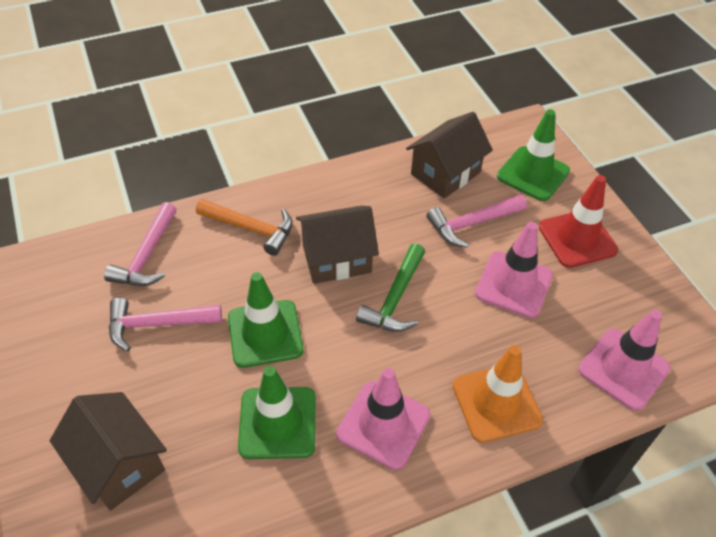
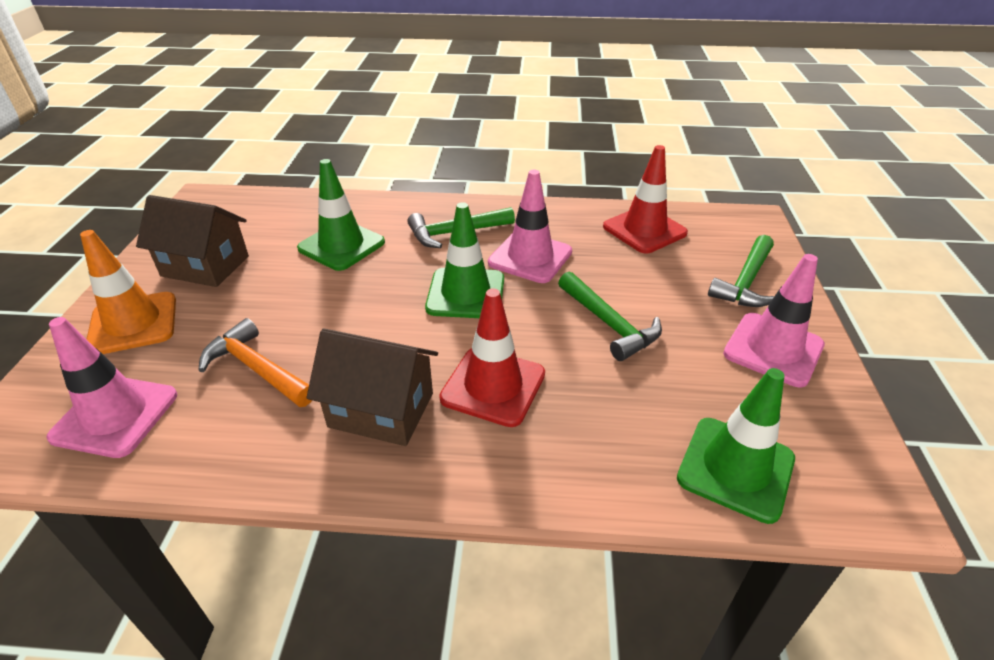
brown house: 3 -> 2
green hammer: 1 -> 3
pink hammer: 3 -> 0
red traffic cone: 1 -> 2

